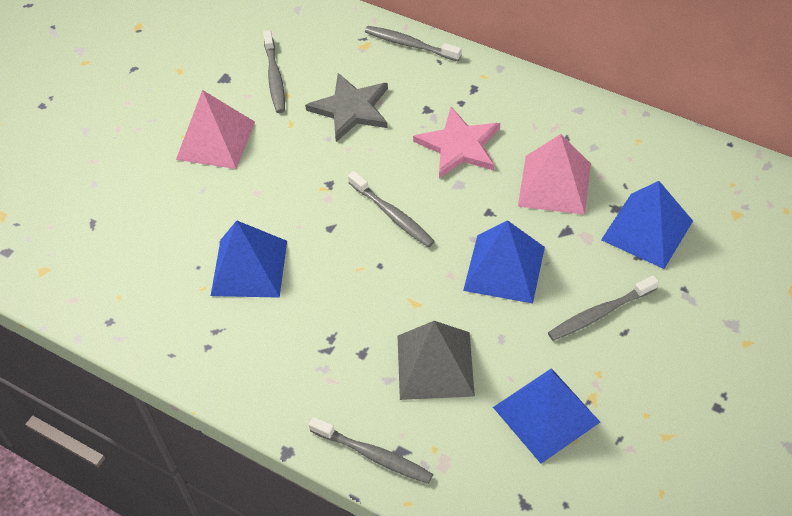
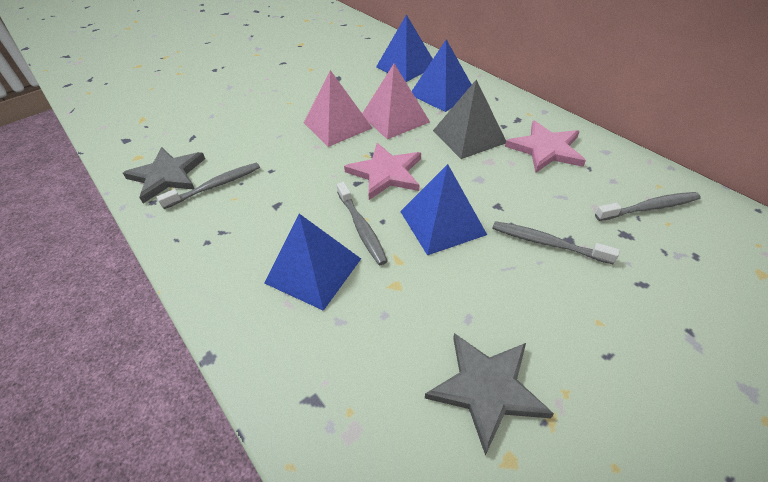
grey star: 1 -> 2
grey toothbrush: 5 -> 4
pink star: 1 -> 2

